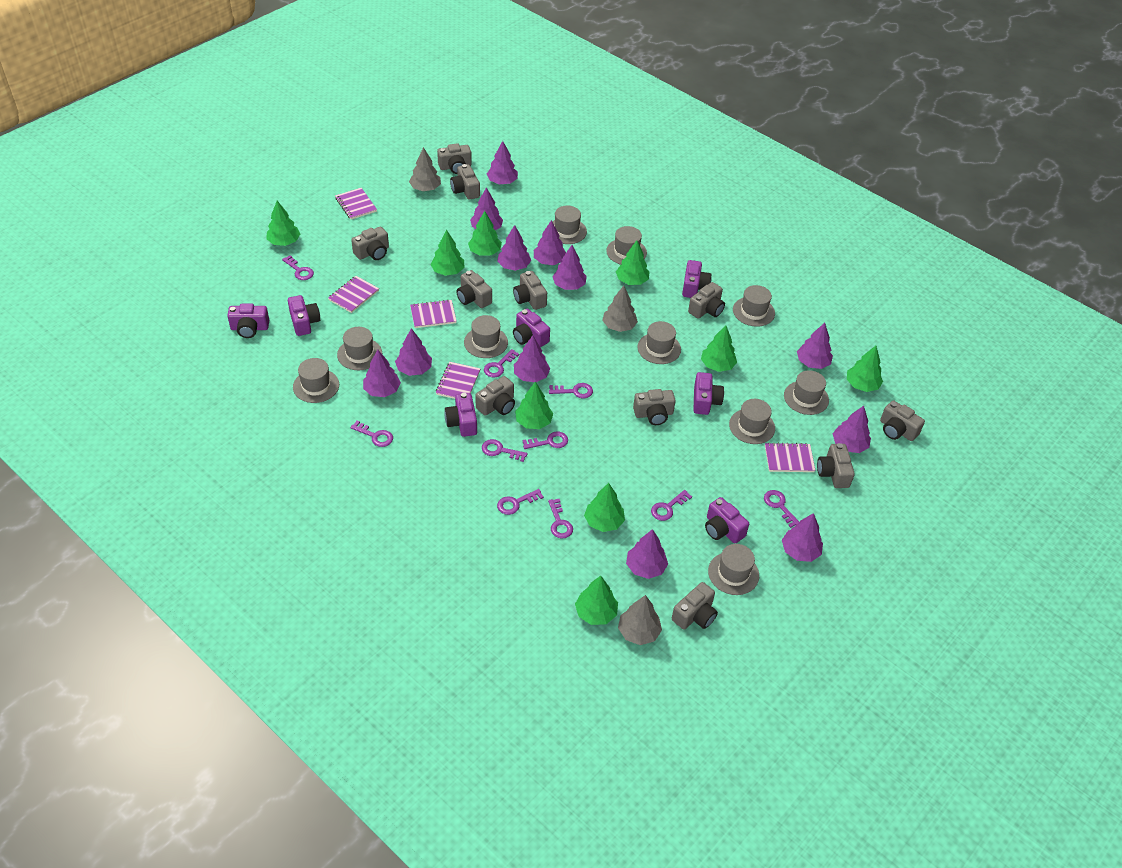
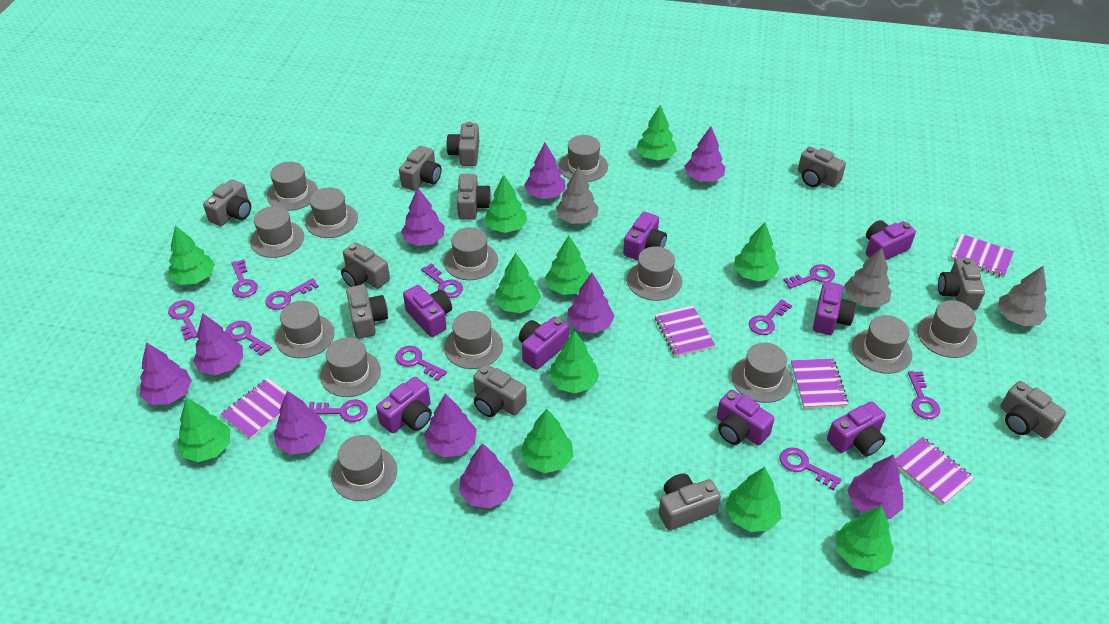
green tree: 9 -> 11
grey hat: 10 -> 13
purple camera: 7 -> 8
purple key: 10 -> 11
purple tree: 12 -> 10

